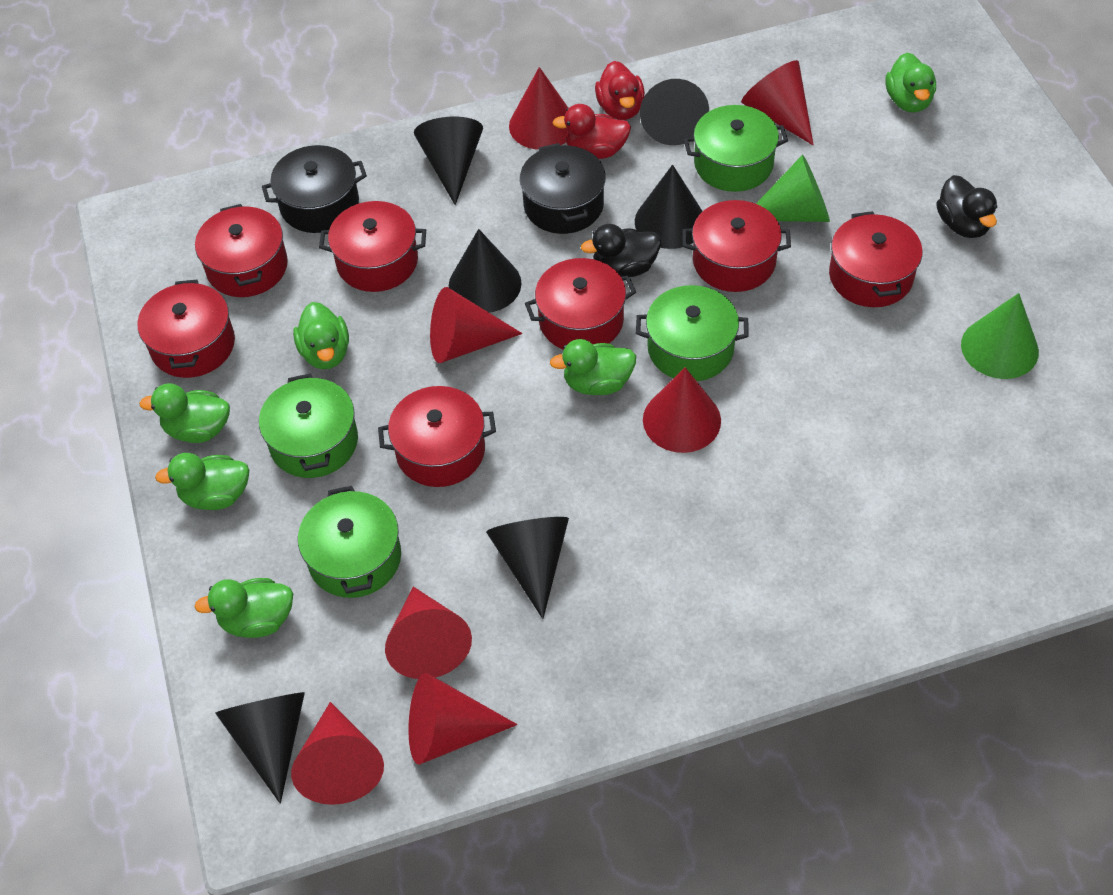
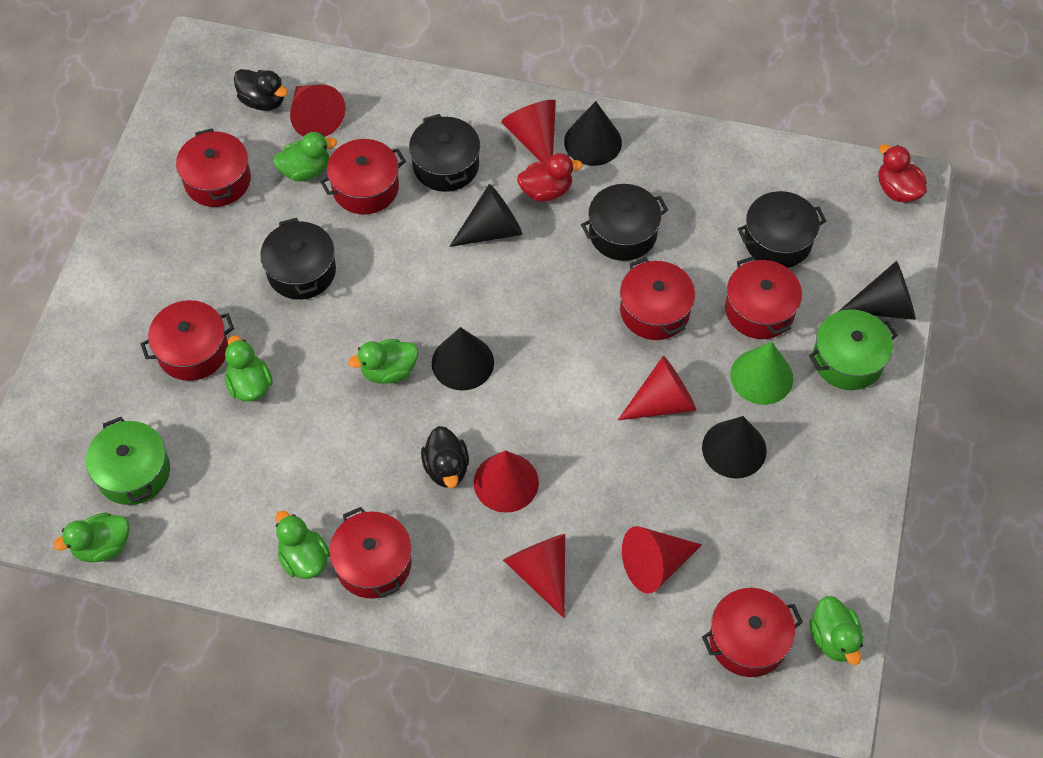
black cone: 6 -> 5
black pot: 2 -> 4
green cone: 2 -> 1
green pot: 4 -> 2
red cone: 7 -> 6

